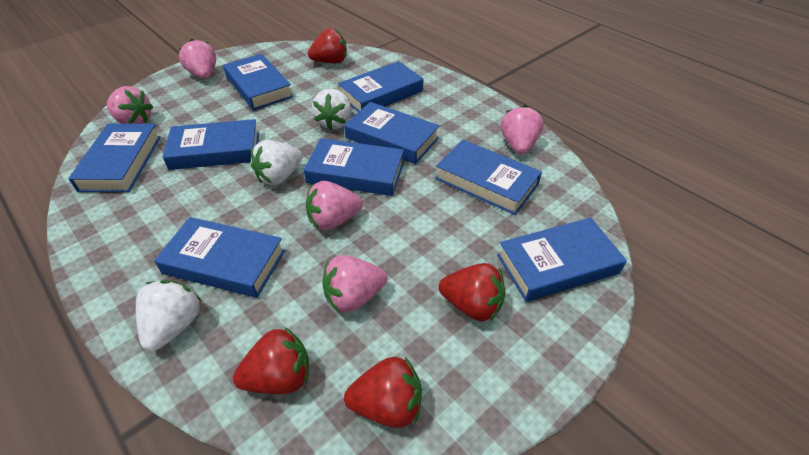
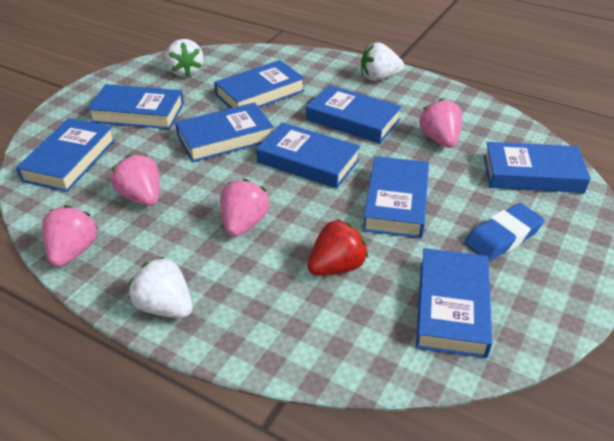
blue eraser: 0 -> 1
pink strawberry: 5 -> 4
red strawberry: 4 -> 1

